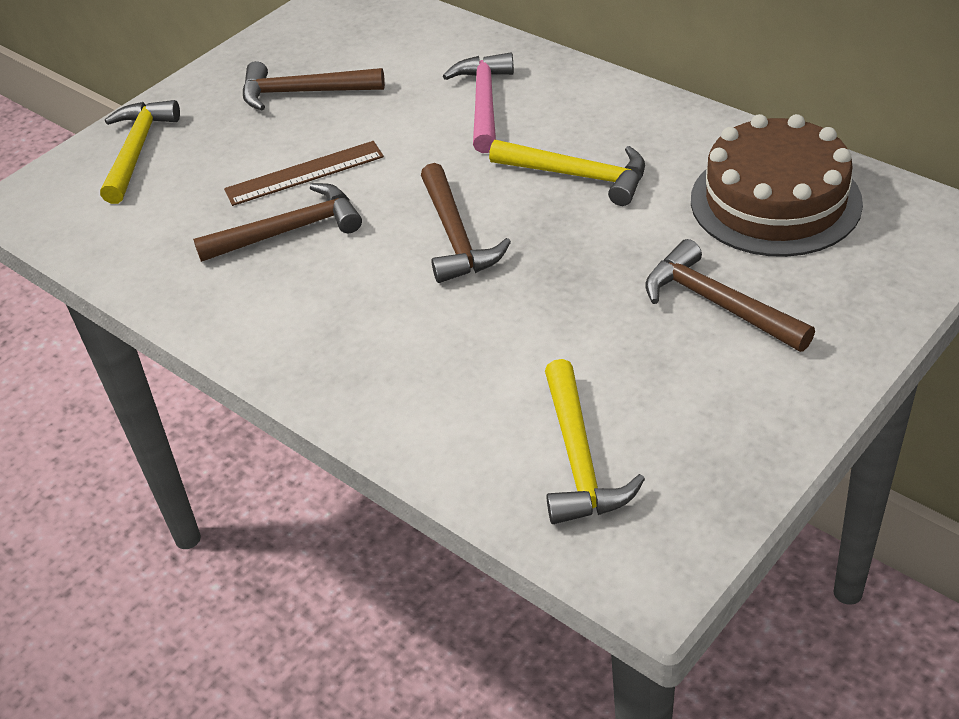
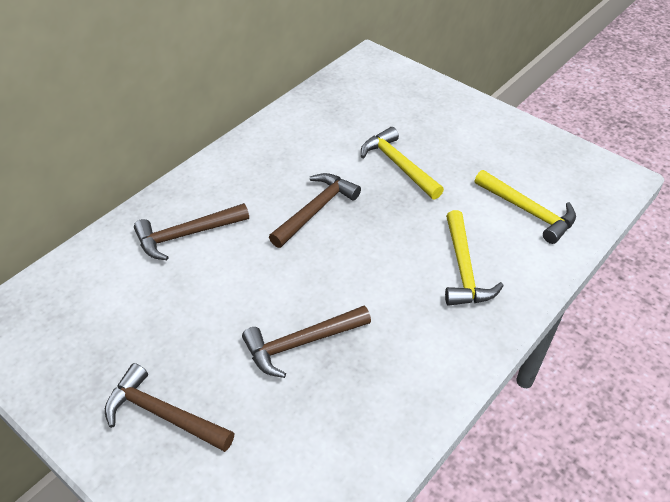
brown cake: 1 -> 0
brown ruler: 1 -> 0
pink hammer: 1 -> 0

